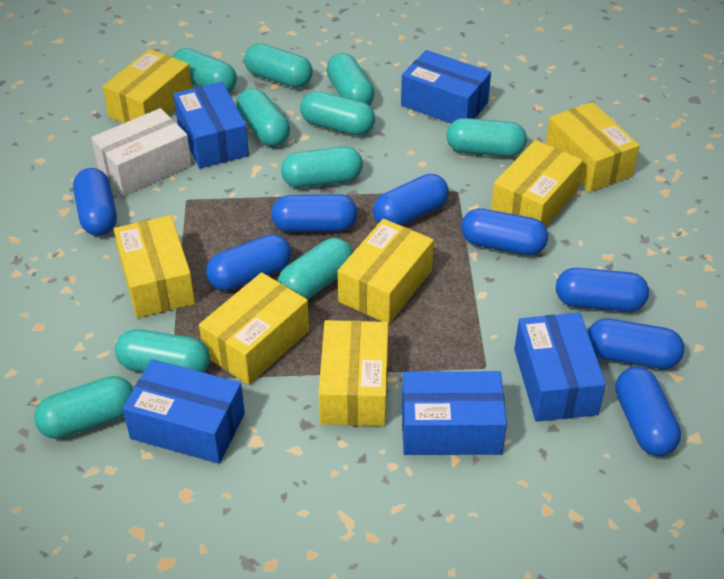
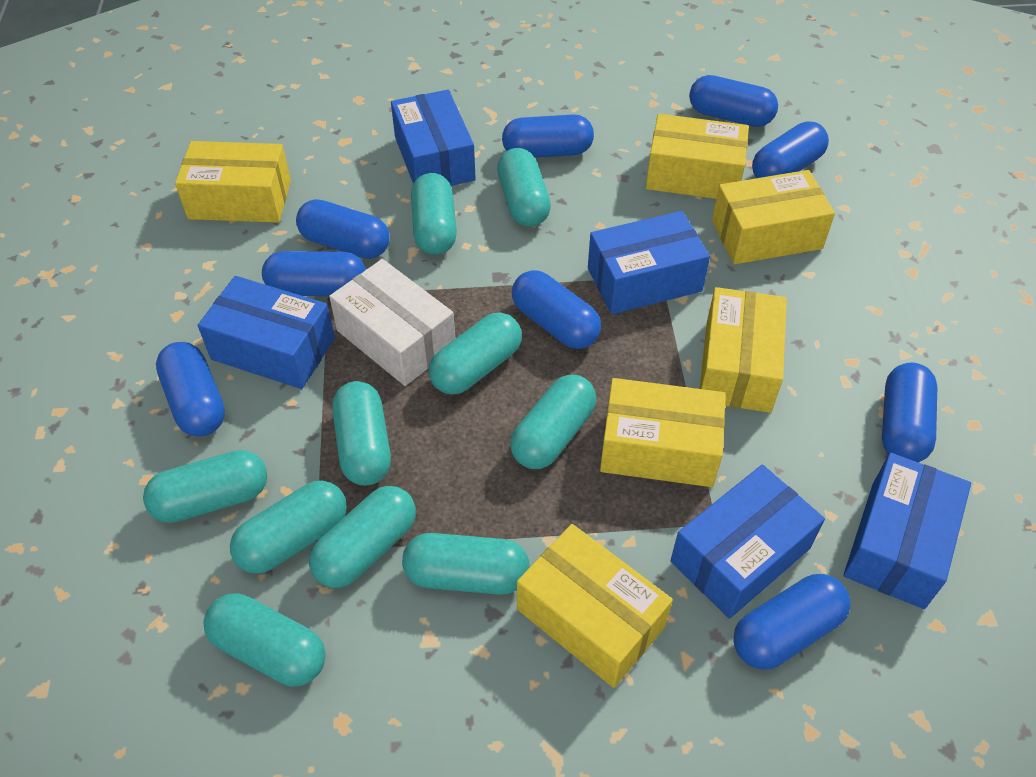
blue capsule: 8 -> 9
yellow box: 7 -> 6

